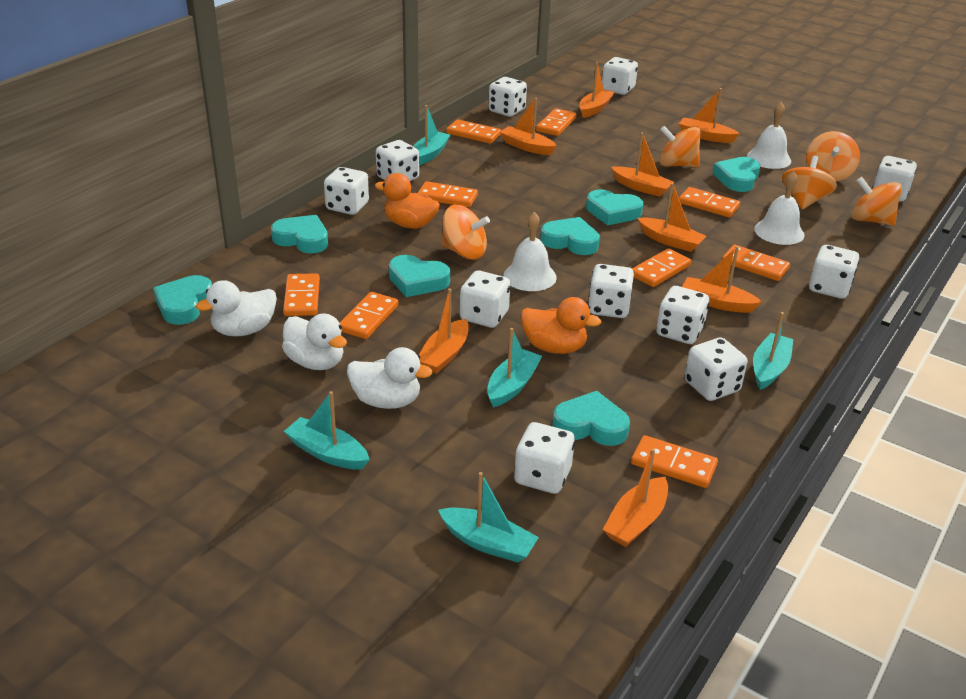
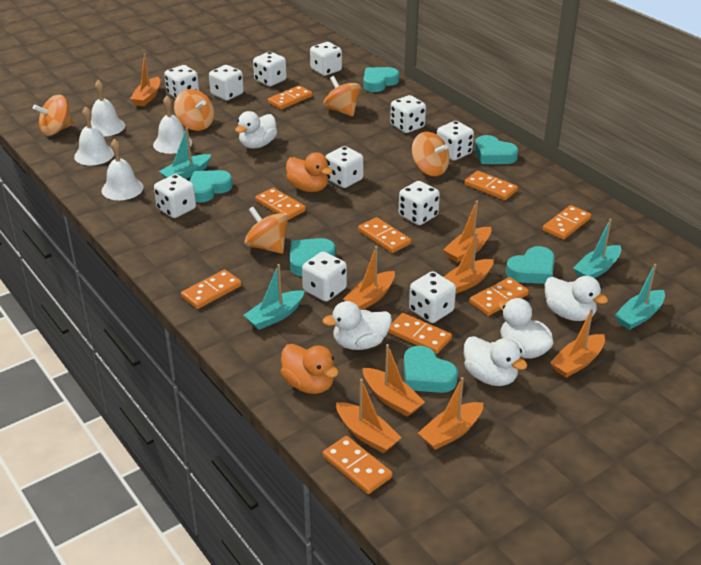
turquoise boat: 5 -> 4
turquoise heart: 7 -> 6
white bell: 3 -> 4
white duck: 3 -> 5

